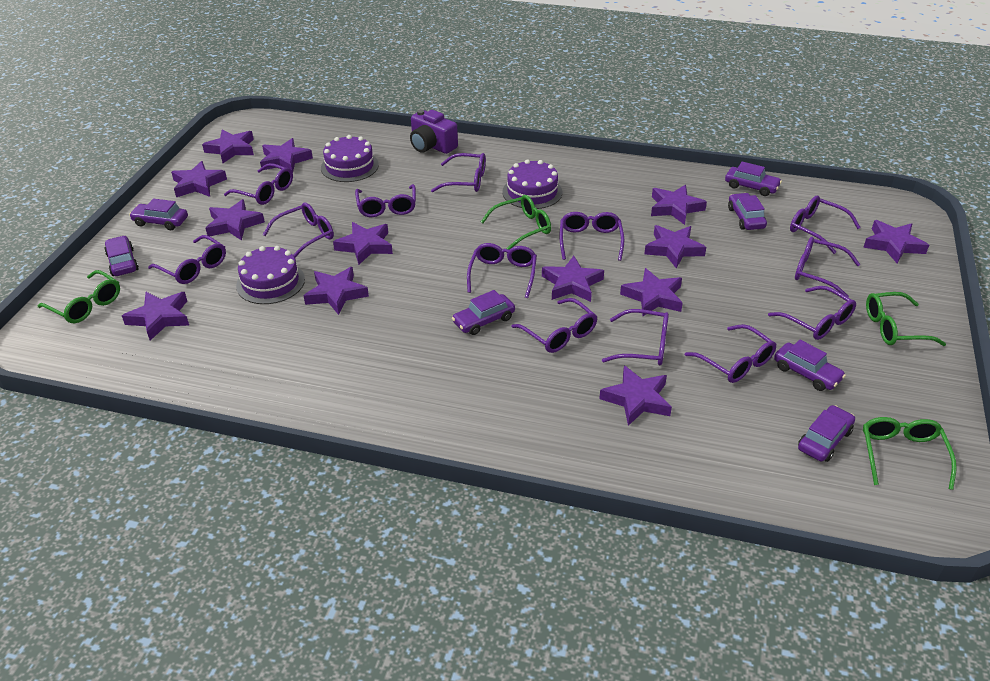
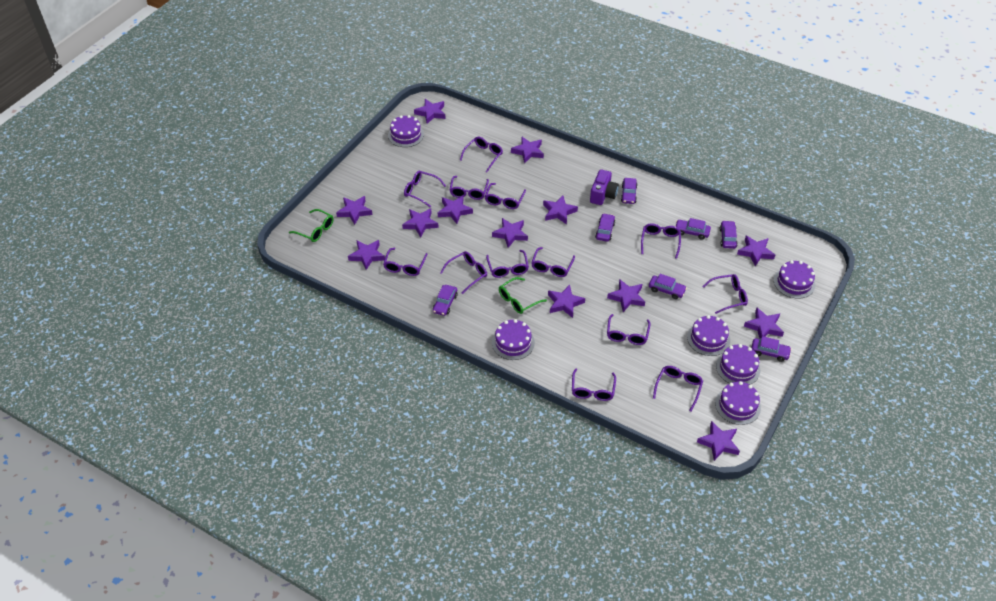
green glasses: 4 -> 2
purple cake: 3 -> 6

